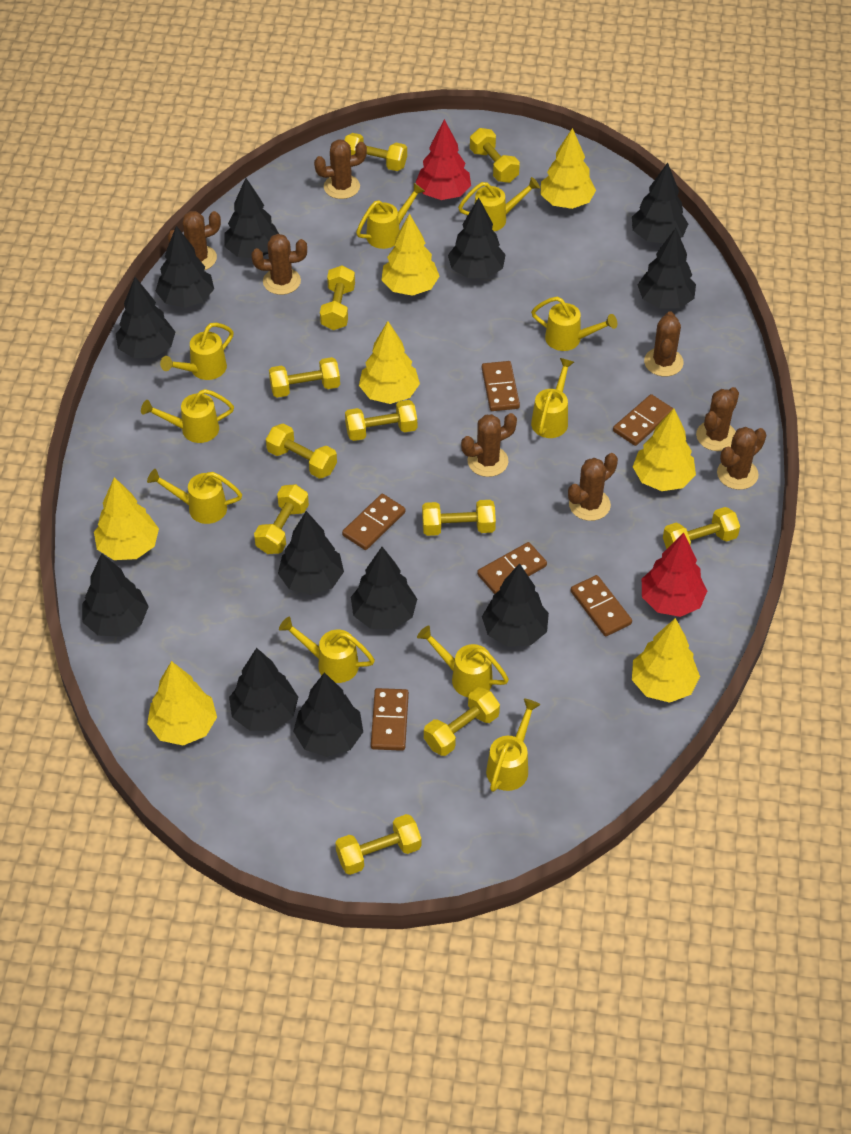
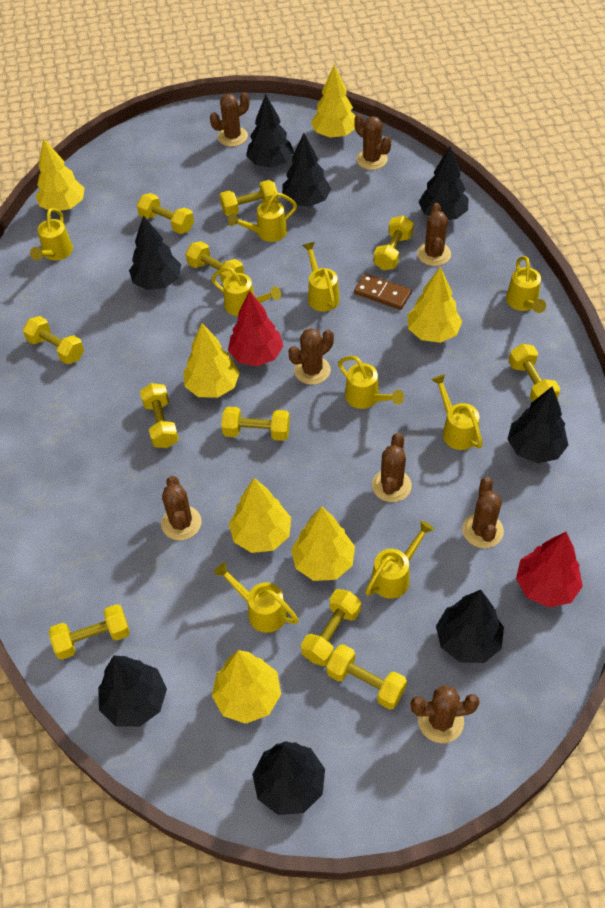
black tree: 12 -> 8
brown domino: 6 -> 1
yellow watering can: 10 -> 9

